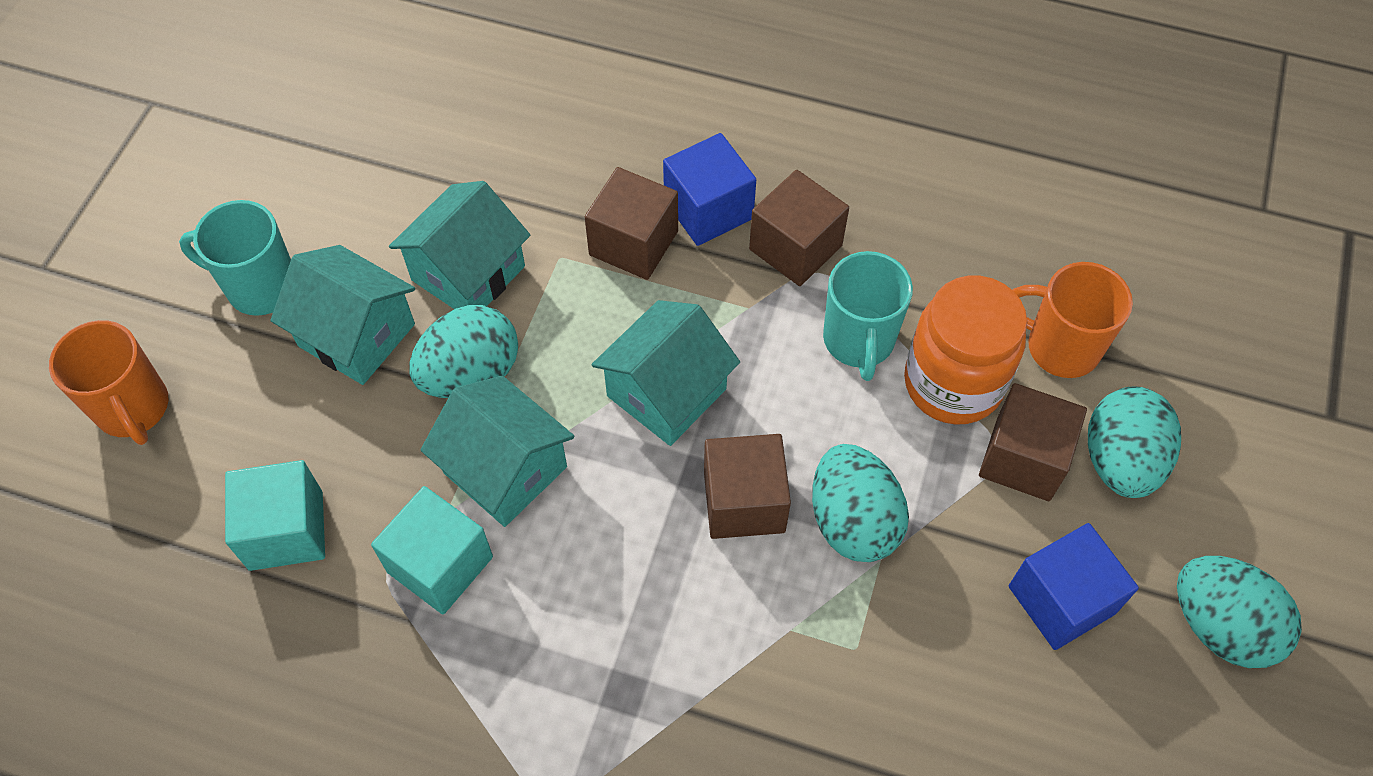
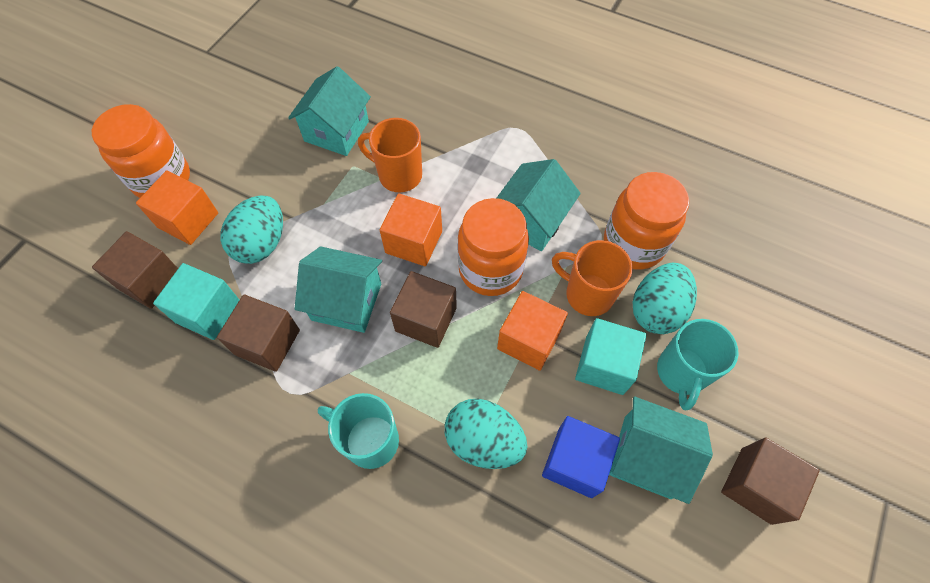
blue cube: 2 -> 1
orange cube: 0 -> 3
orange jar: 1 -> 3
turquoise egg: 4 -> 3

